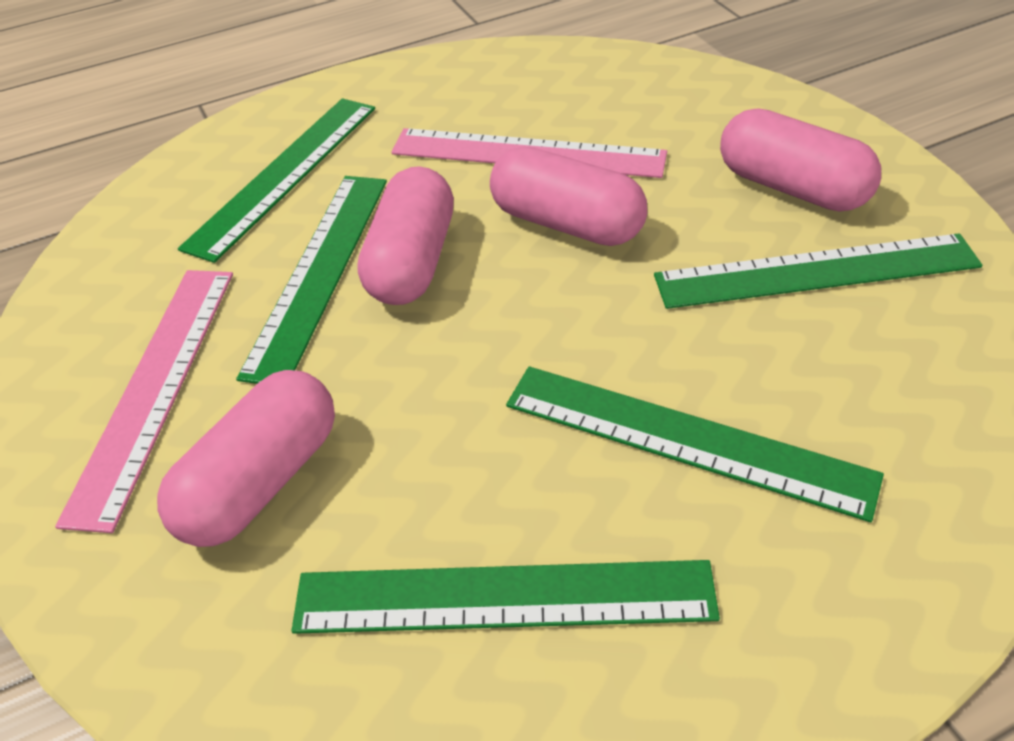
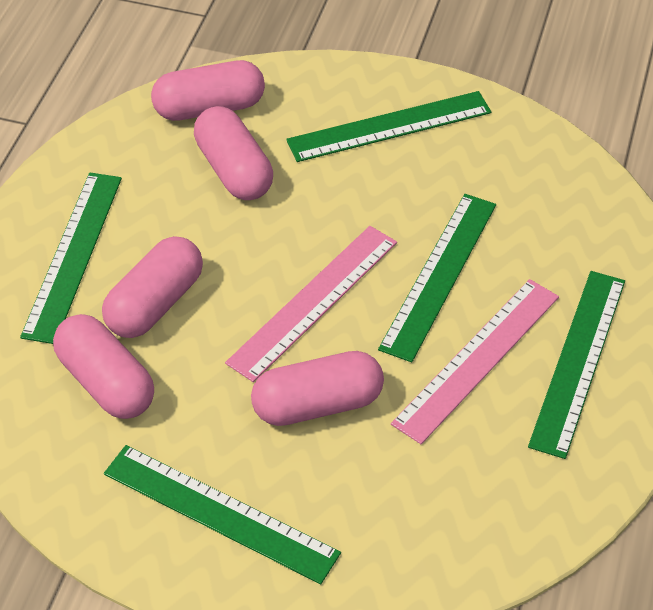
pink capsule: 4 -> 5

